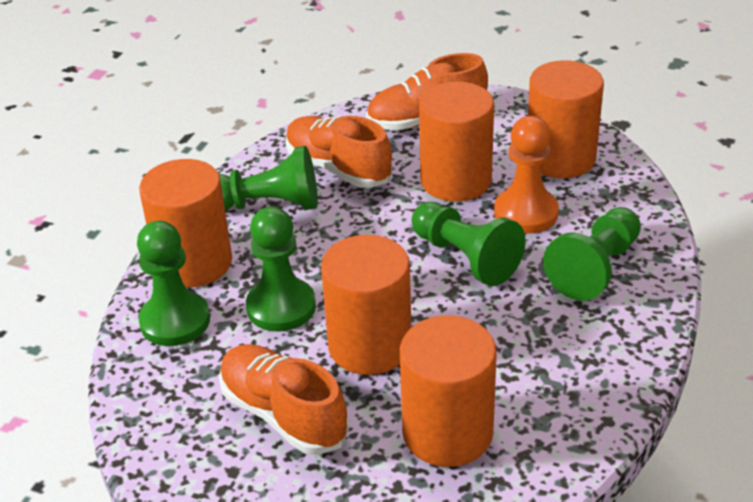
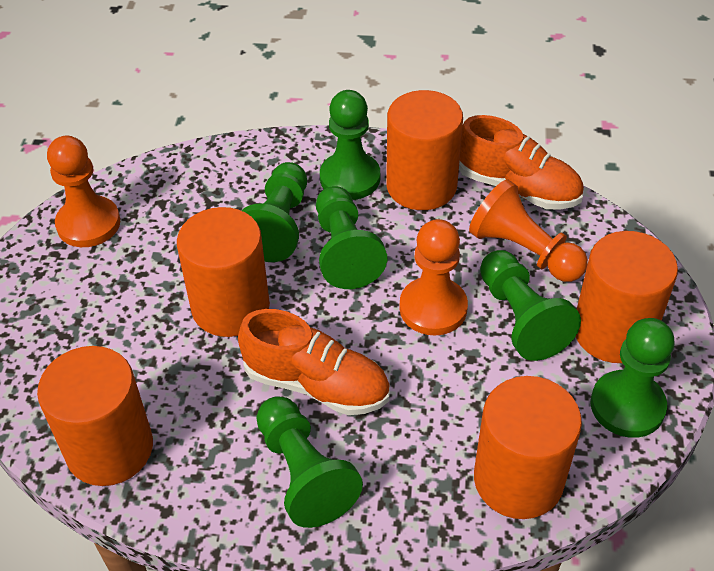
green pawn: 5 -> 6
orange pawn: 1 -> 3
orange shoe: 3 -> 2

